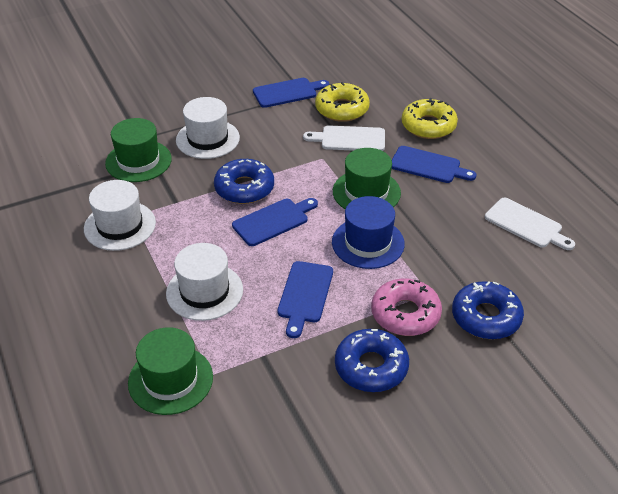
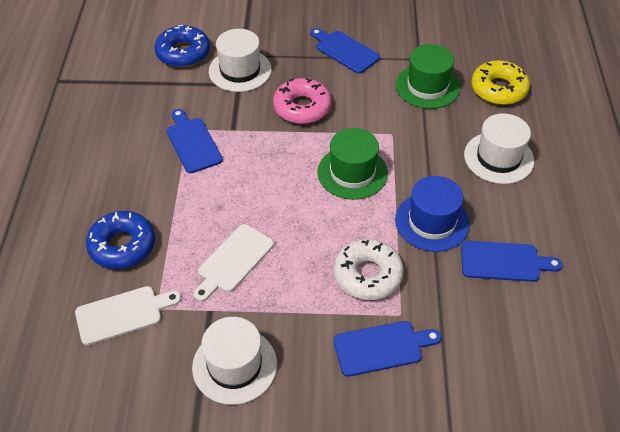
blue donut: 3 -> 2
green hat: 3 -> 2
white donut: 0 -> 1
yellow donut: 2 -> 1

